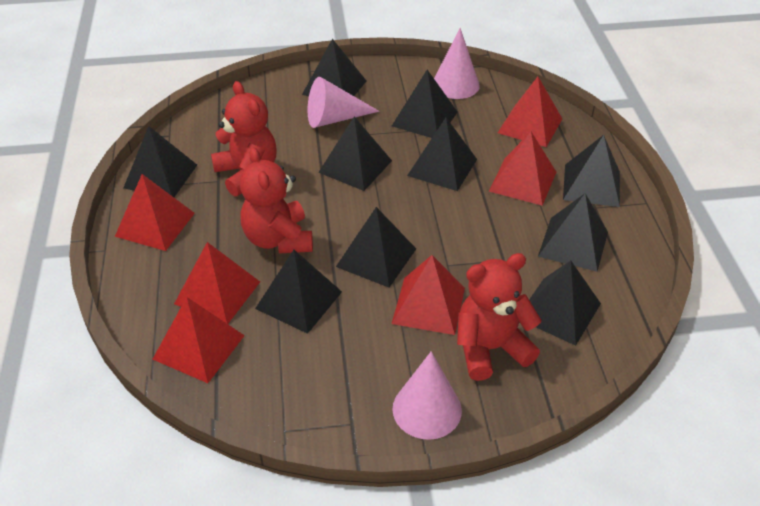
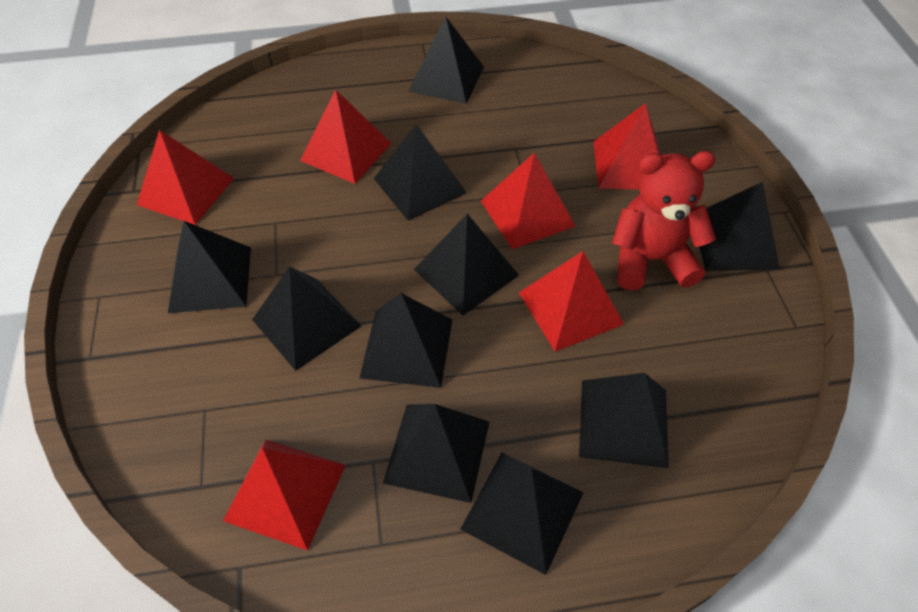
pink cone: 3 -> 0
red teddy bear: 3 -> 1

